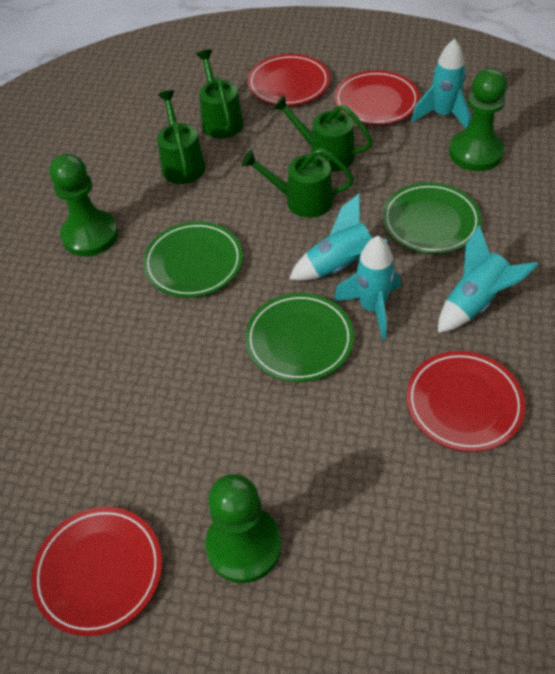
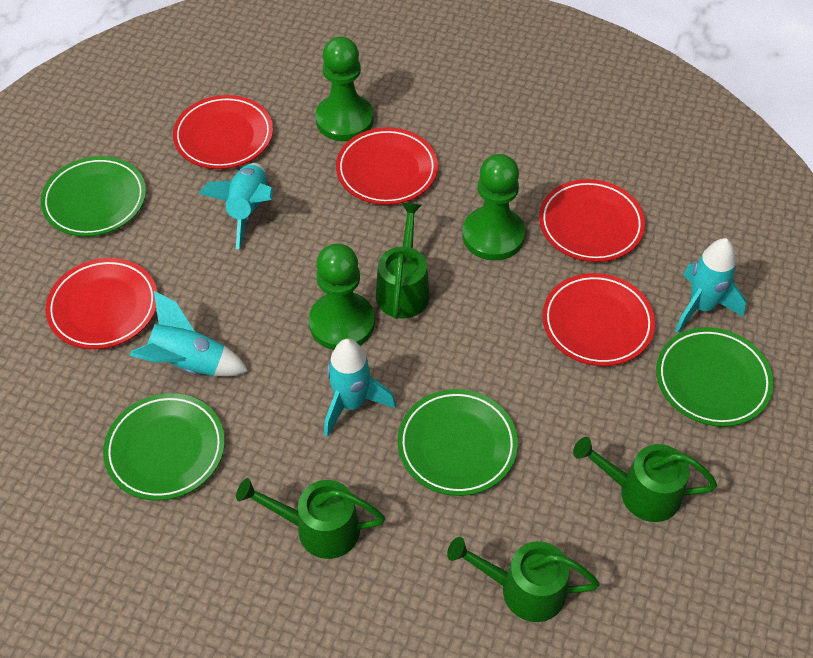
green plate: 3 -> 4
red plate: 4 -> 5

